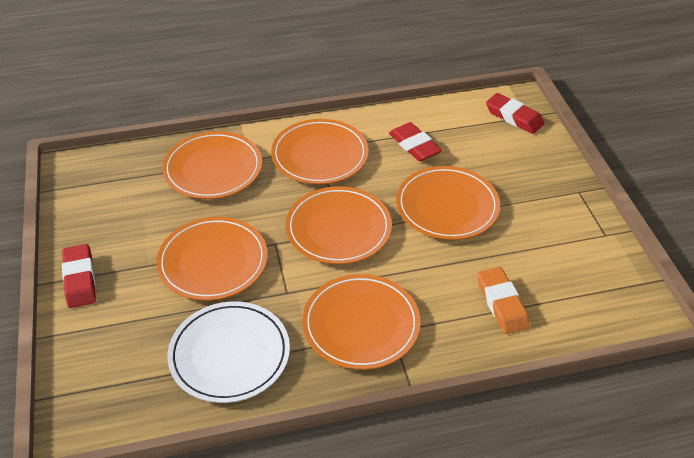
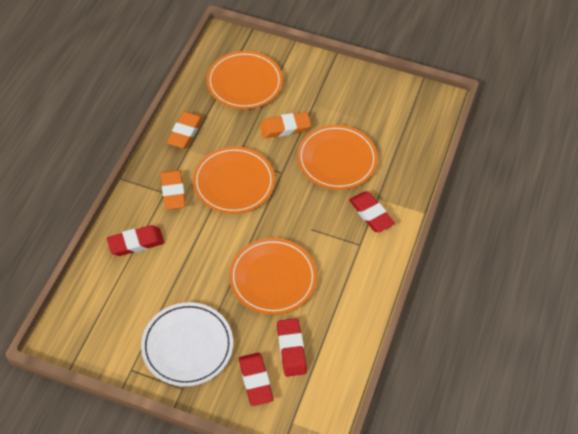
orange eraser: 1 -> 3
orange plate: 6 -> 4
red eraser: 3 -> 4

